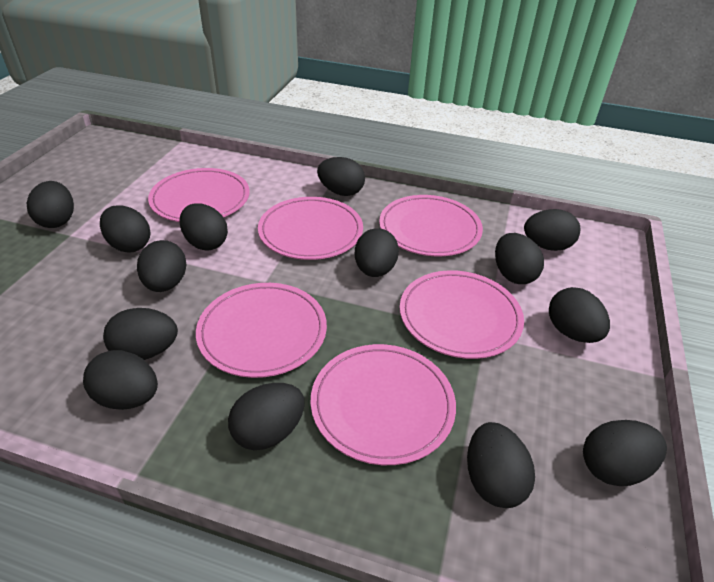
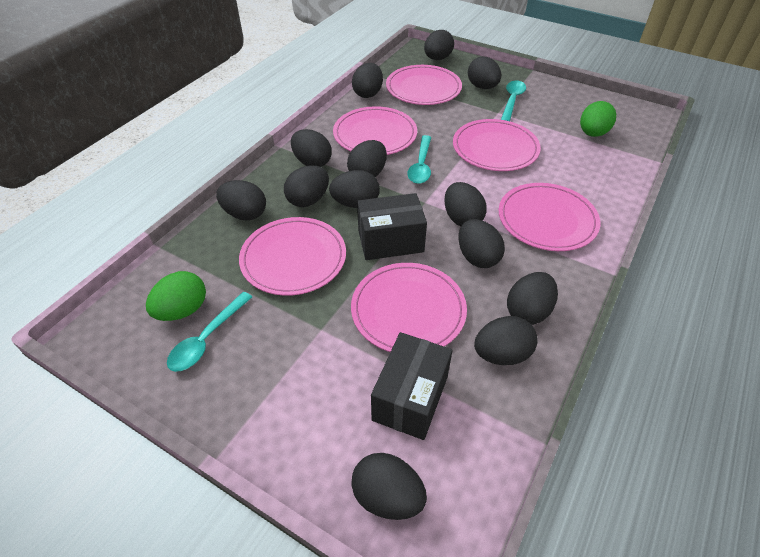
black box: 0 -> 2
black egg: 14 -> 13
green egg: 0 -> 2
turquoise spoon: 0 -> 3

